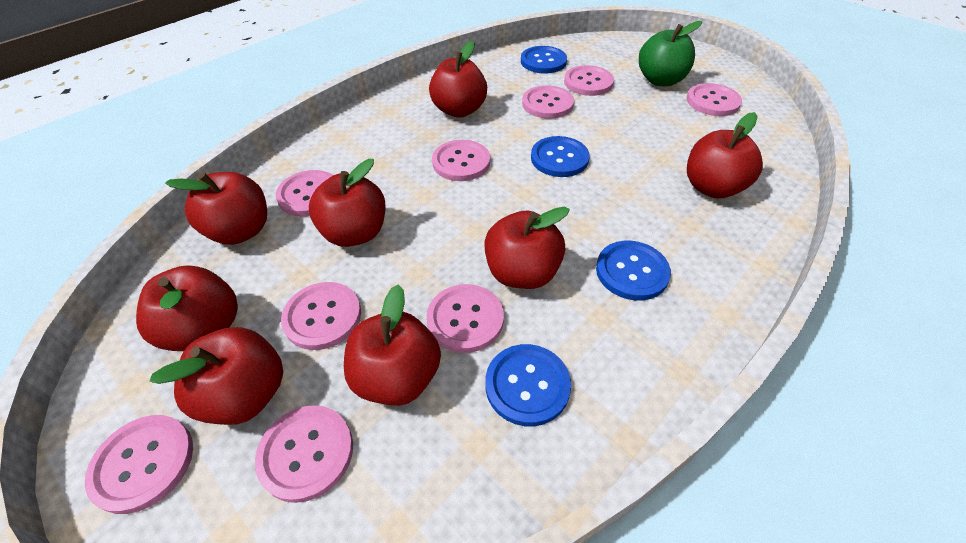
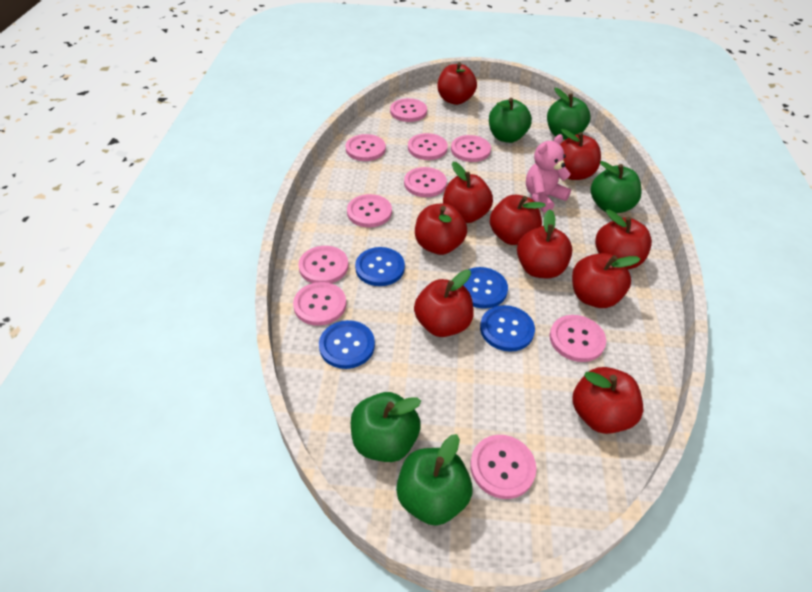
green apple: 1 -> 5
pink button: 9 -> 10
pink teddy bear: 0 -> 1
red apple: 8 -> 10

